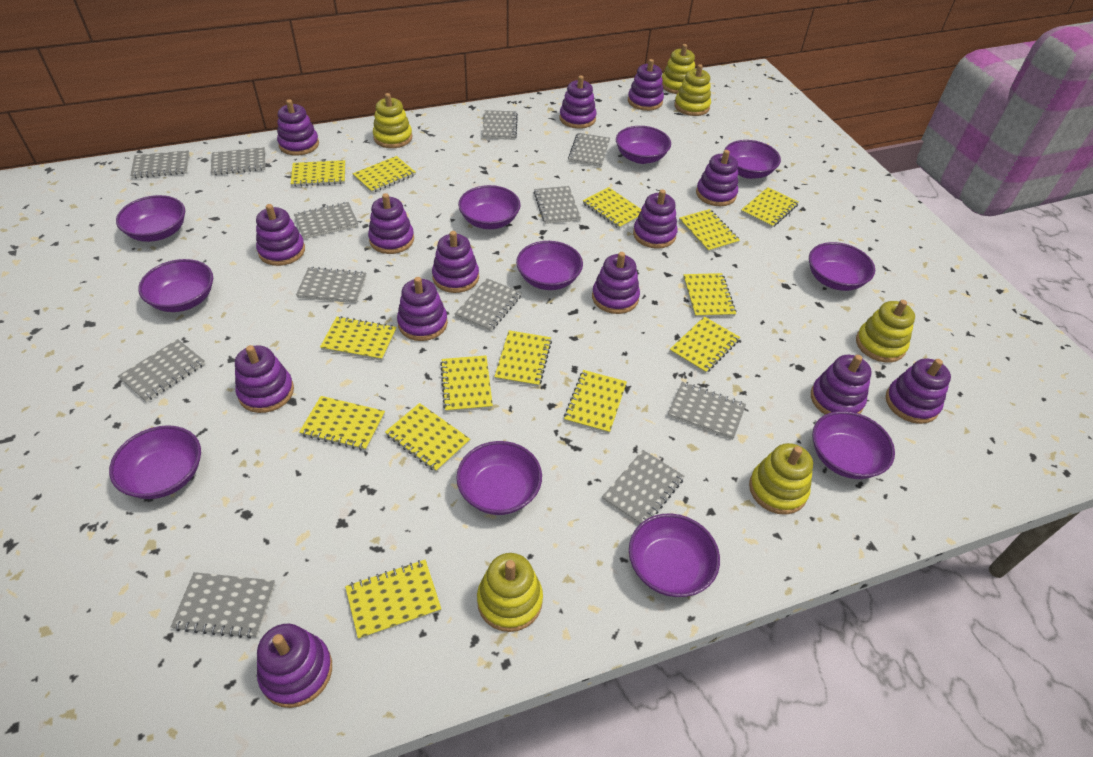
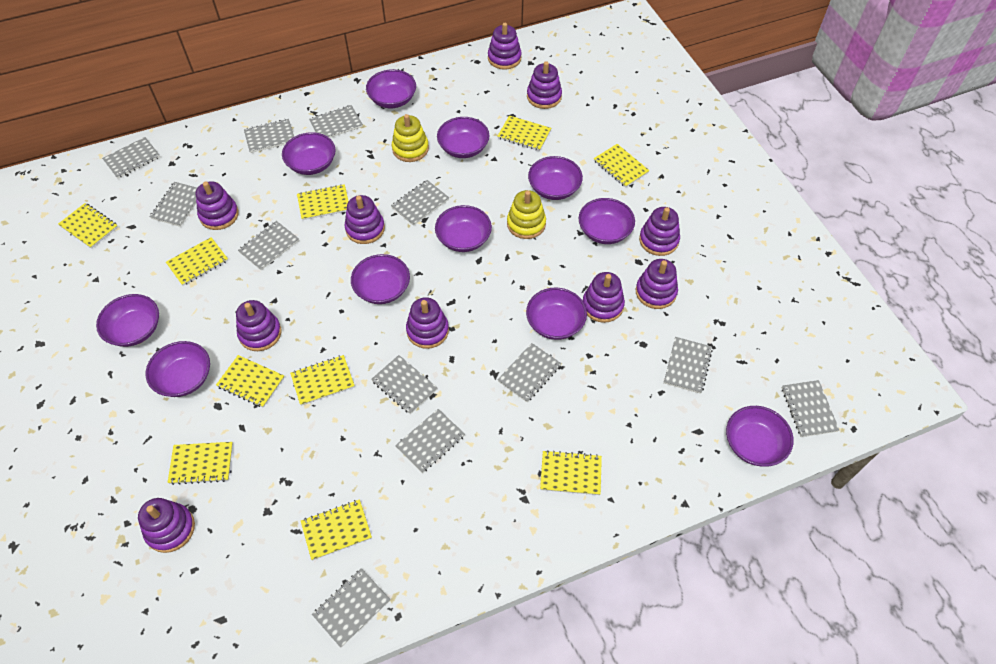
purple stacking toy: 14 -> 10
yellow notebook: 14 -> 10
yellow stacking toy: 6 -> 2

